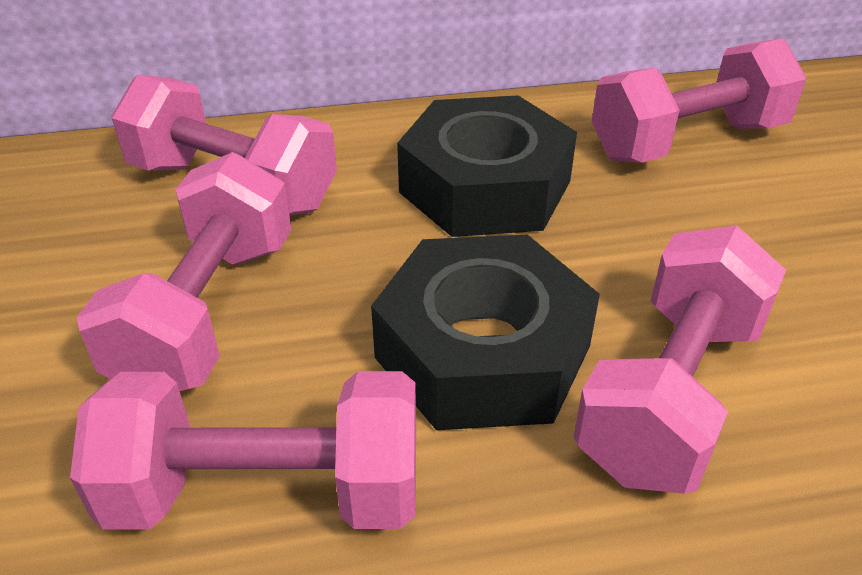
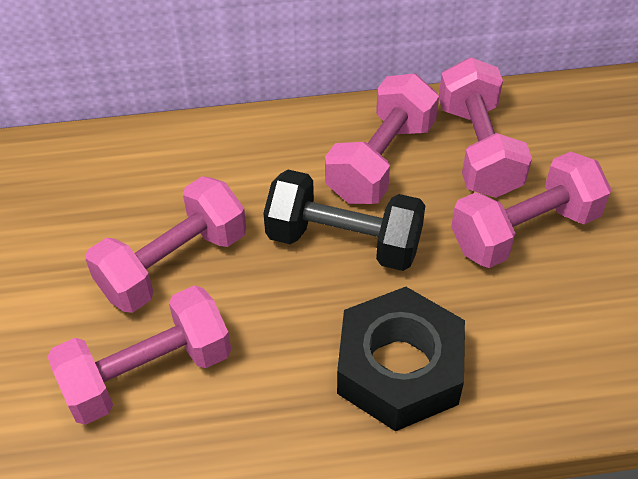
black dumbbell: 0 -> 1
black nut: 2 -> 1

